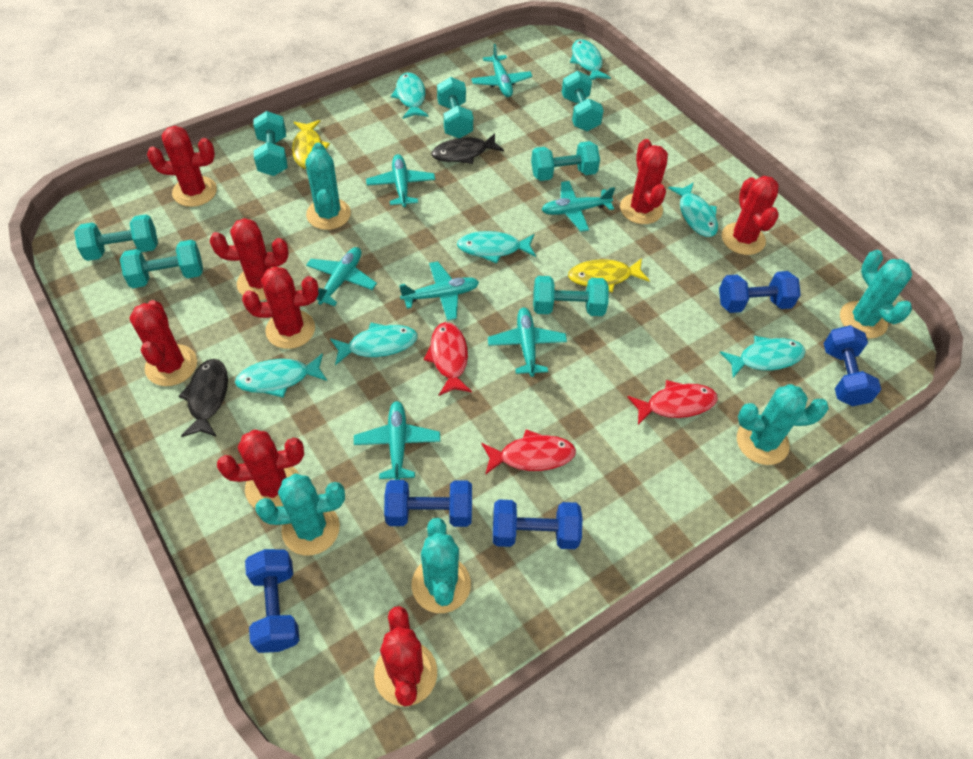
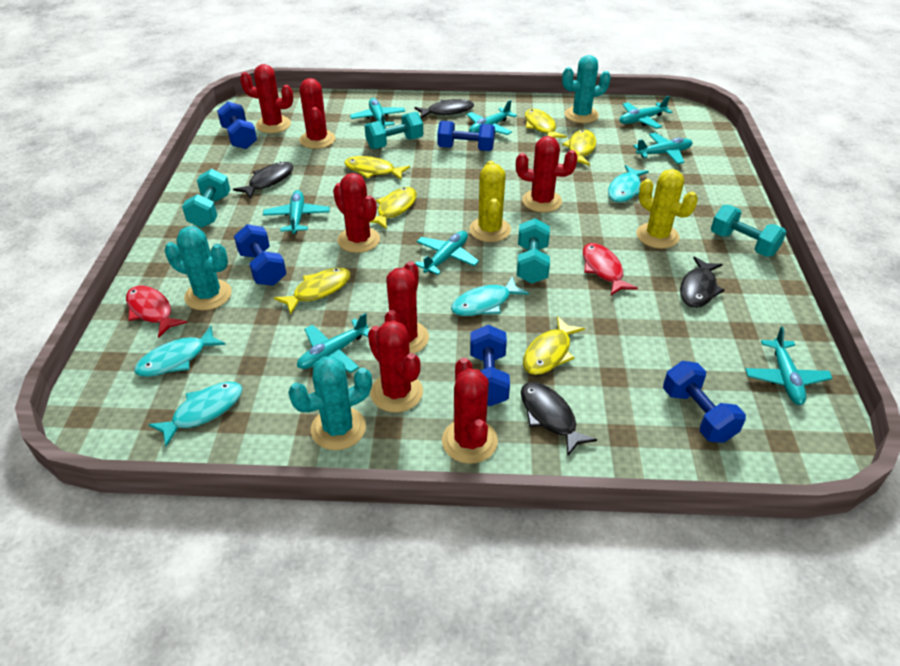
black fish: 2 -> 4
red cactus: 8 -> 7
red fish: 3 -> 2
turquoise cactus: 5 -> 3
turquoise dumbbell: 7 -> 4
turquoise fish: 7 -> 4
turquoise plane: 7 -> 8
yellow cactus: 0 -> 2
yellow fish: 2 -> 6

